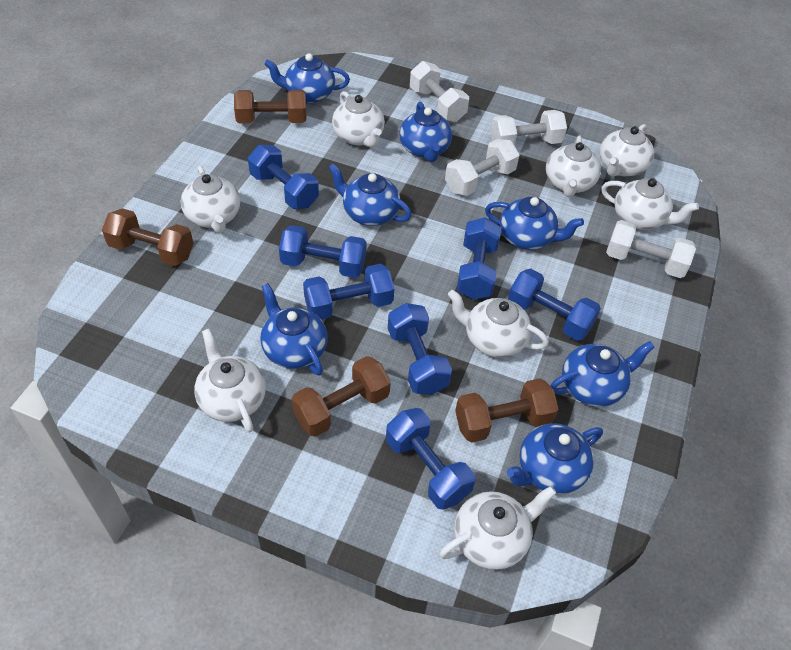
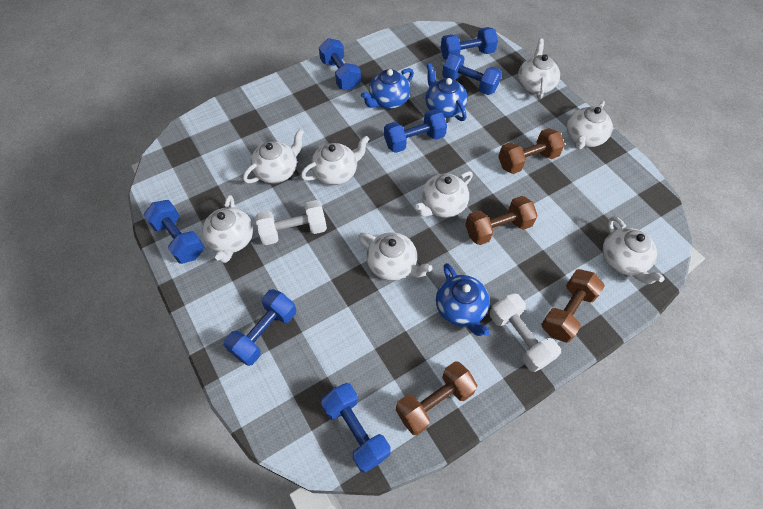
blue teapot: 7 -> 3
white dumbbell: 4 -> 2

